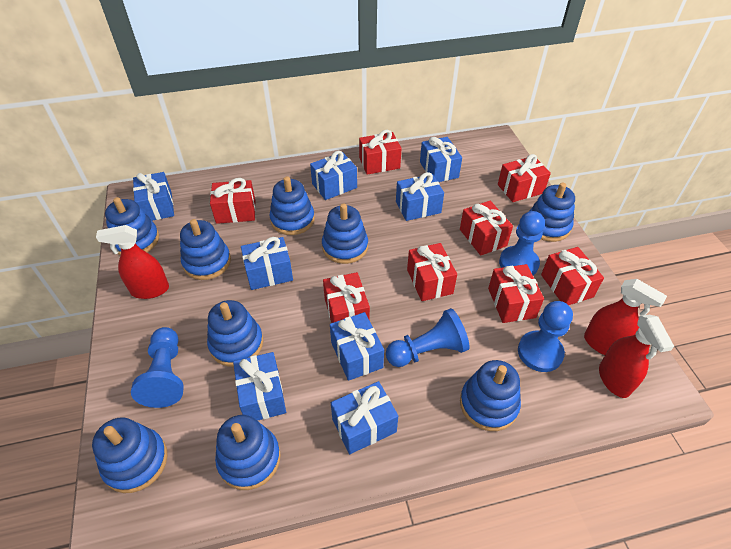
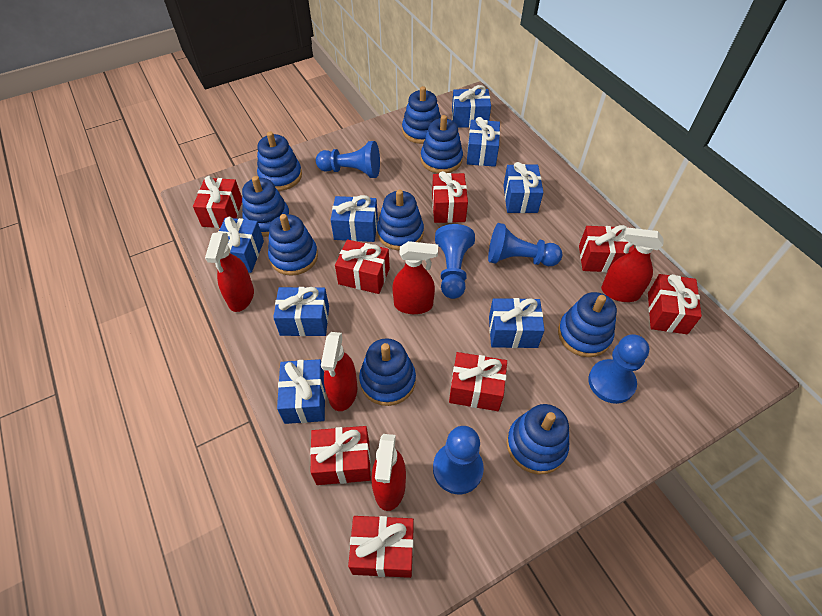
blue pawn: 4 -> 5
red spray bottle: 3 -> 5

